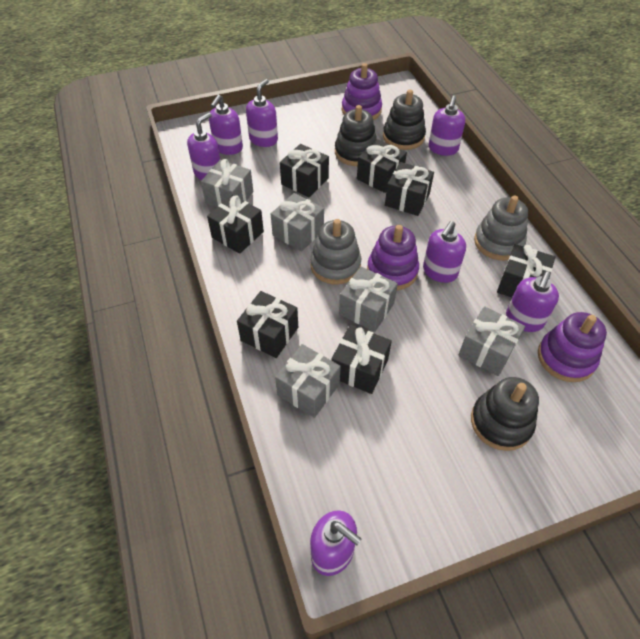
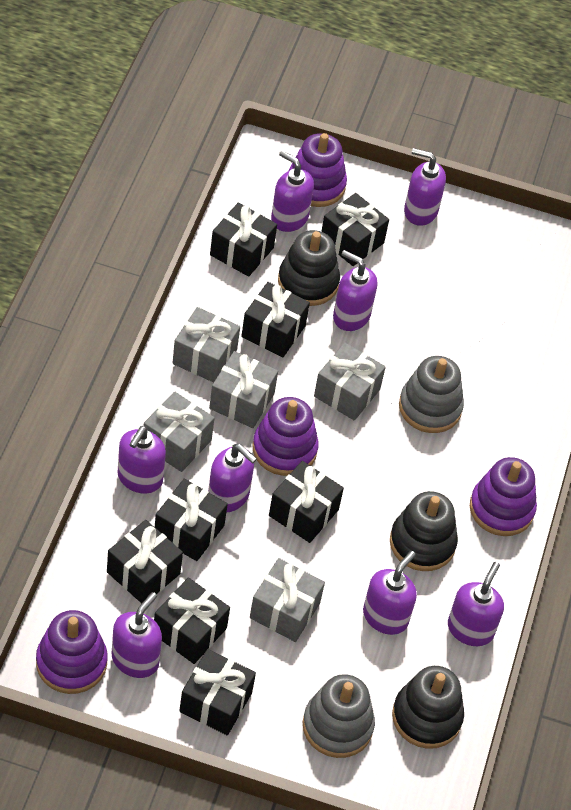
black gift: 7 -> 8
purple soap dispenser: 7 -> 8
purple stacking toy: 3 -> 4

